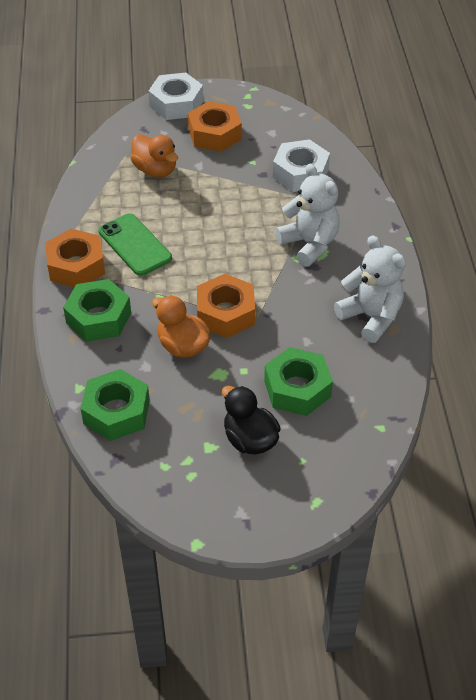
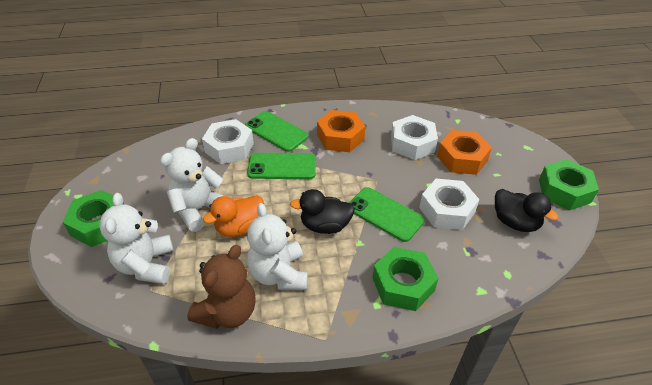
black duck: 1 -> 2
brown teddy bear: 0 -> 1
green phone: 1 -> 3
orange duck: 2 -> 1
orange nut: 3 -> 2
white nut: 2 -> 3
white teddy bear: 2 -> 3

